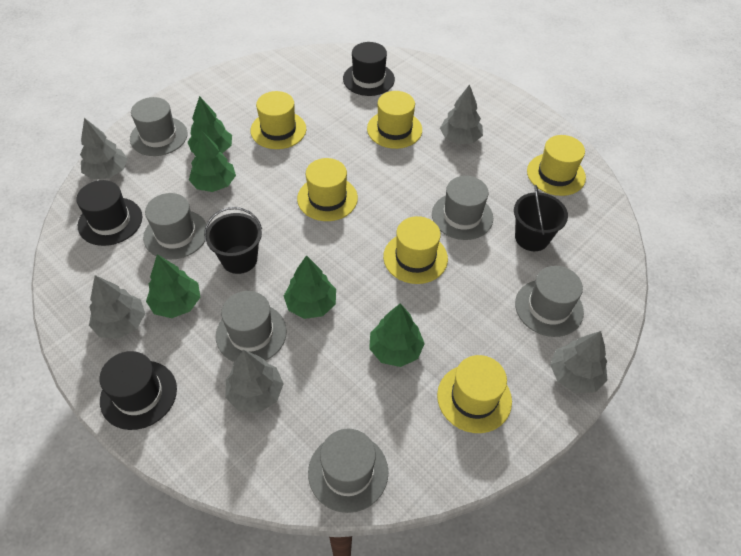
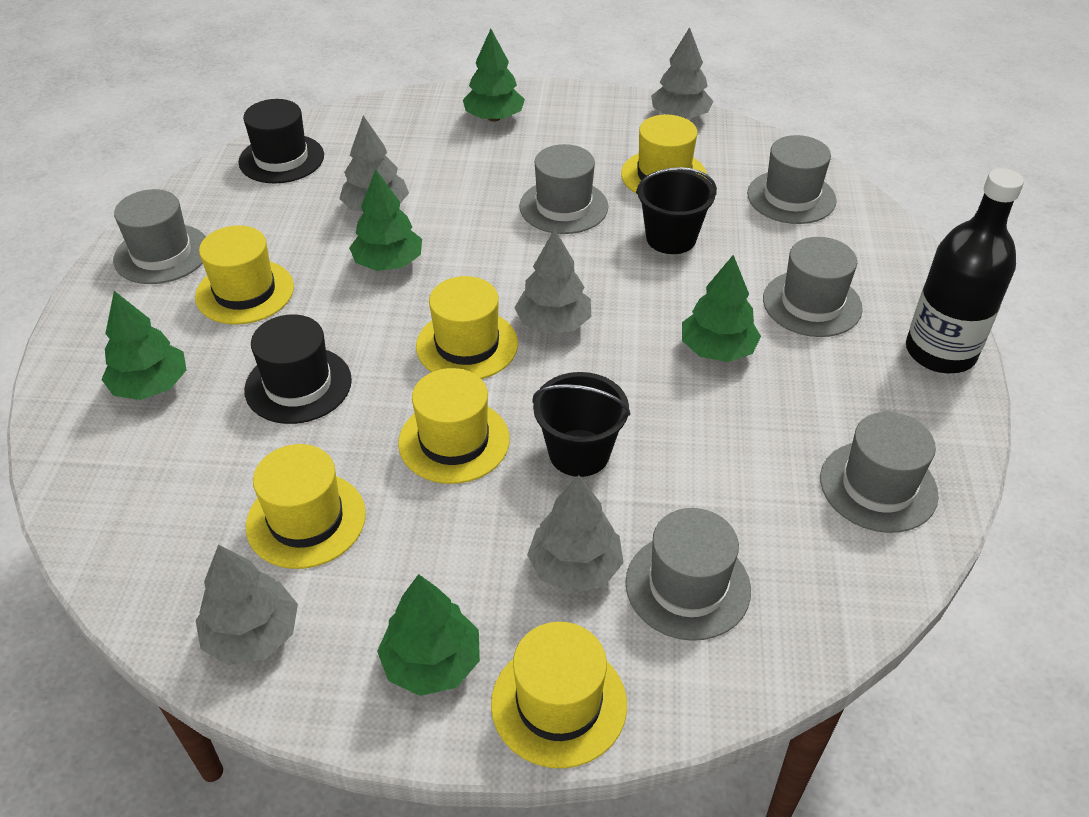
black bottle: 0 -> 1
black hat: 3 -> 2

